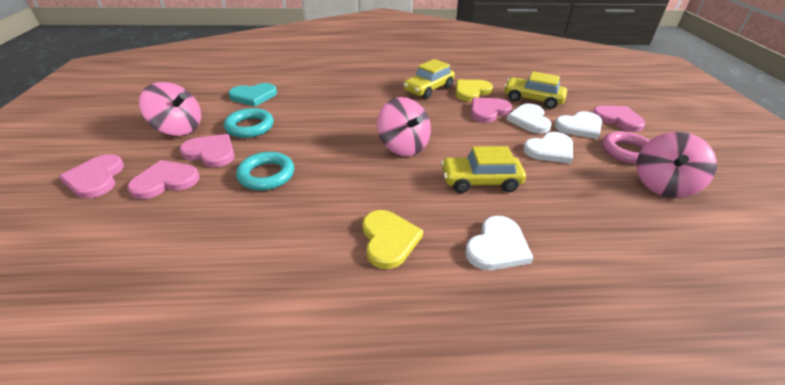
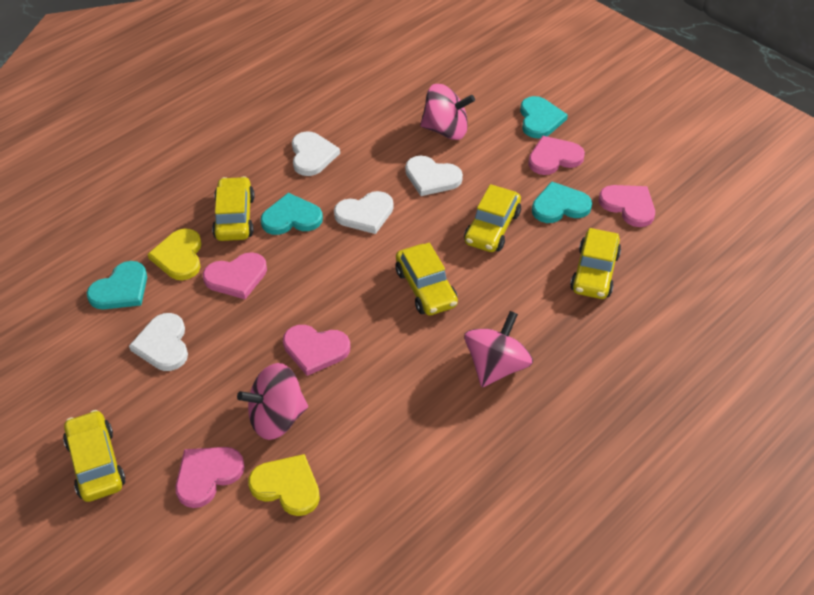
pink ring: 1 -> 0
turquoise heart: 1 -> 4
turquoise ring: 2 -> 0
yellow car: 3 -> 5

